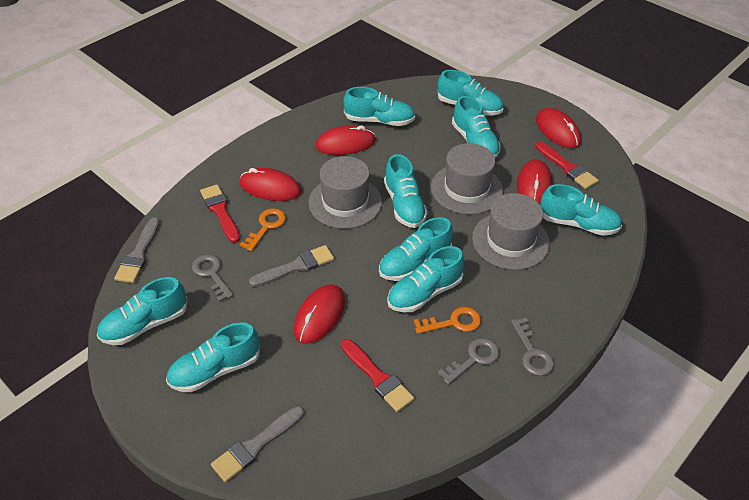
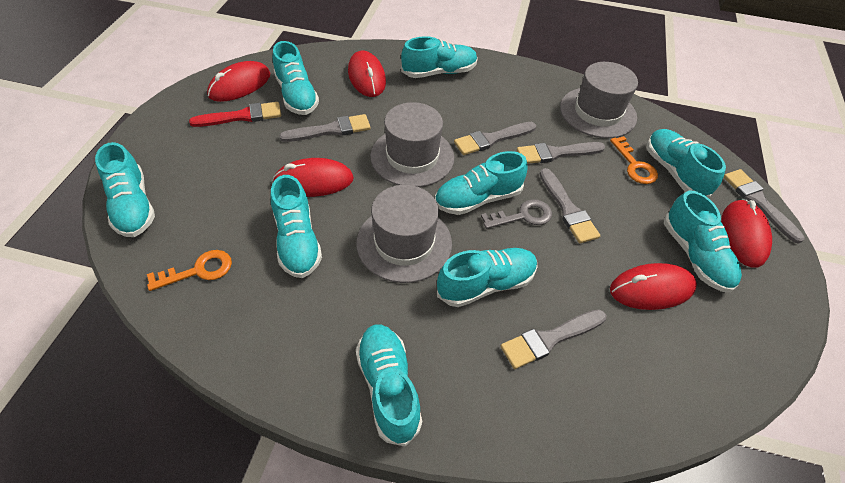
grey brush: 3 -> 6
grey key: 3 -> 1
red brush: 3 -> 1

